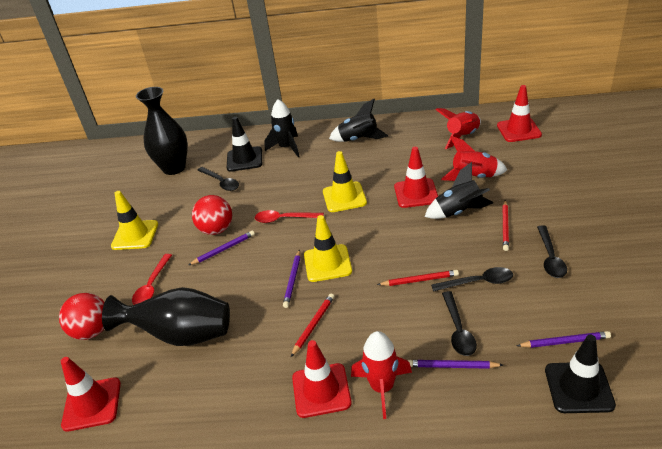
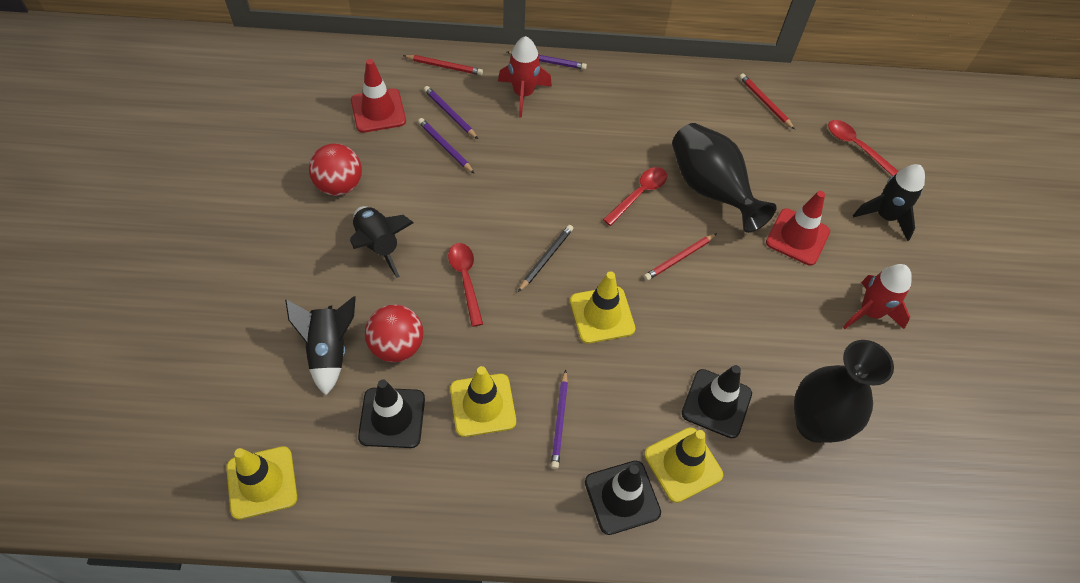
black pencil: 0 -> 1
black spoon: 4 -> 0
black traffic cone: 2 -> 3
red rocket: 3 -> 2
red spoon: 2 -> 3
red traffic cone: 4 -> 2
yellow traffic cone: 3 -> 4

